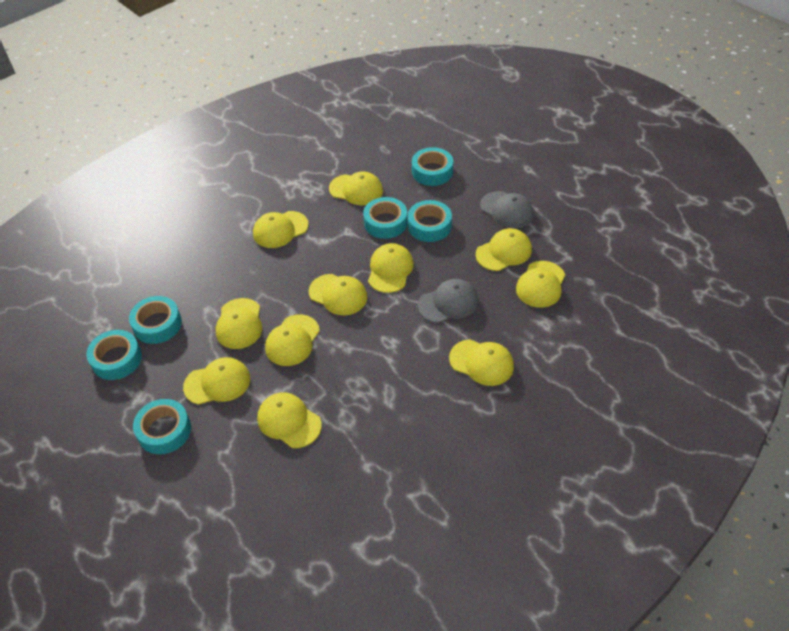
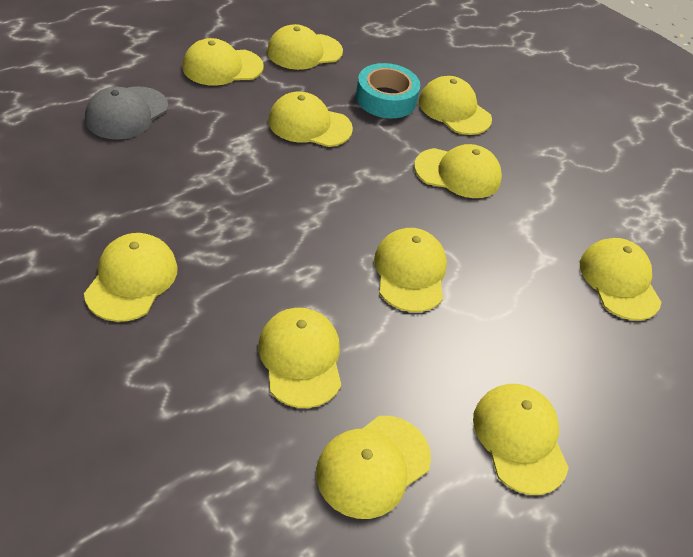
grey cap: 2 -> 1
turquoise tape: 6 -> 1

